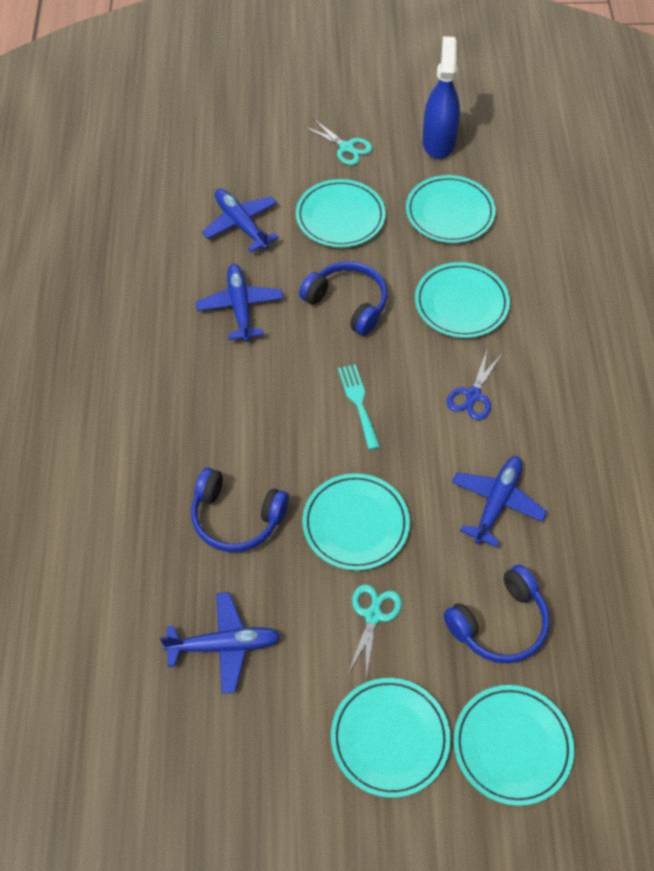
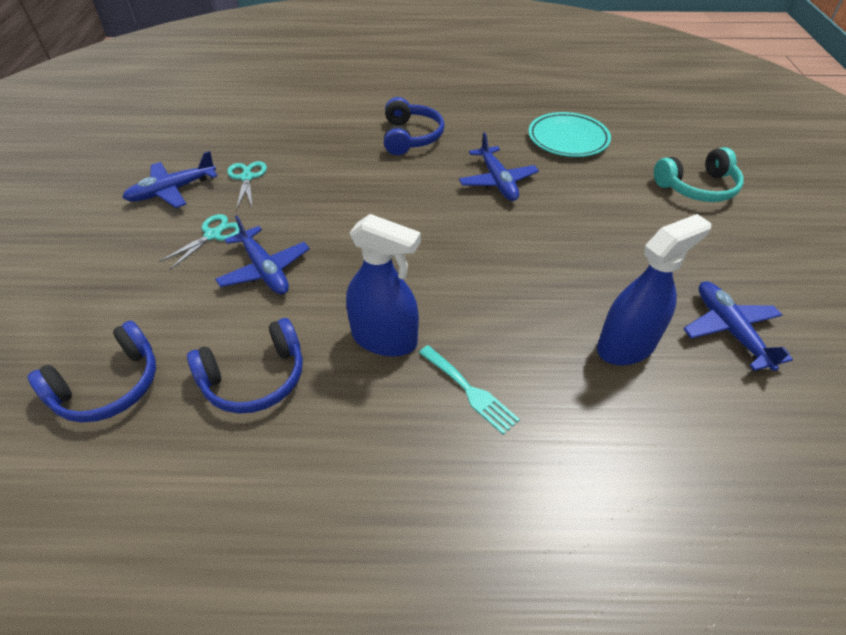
blue scissors: 1 -> 0
blue spray bottle: 1 -> 2
turquoise headphones: 0 -> 1
turquoise plate: 6 -> 1

